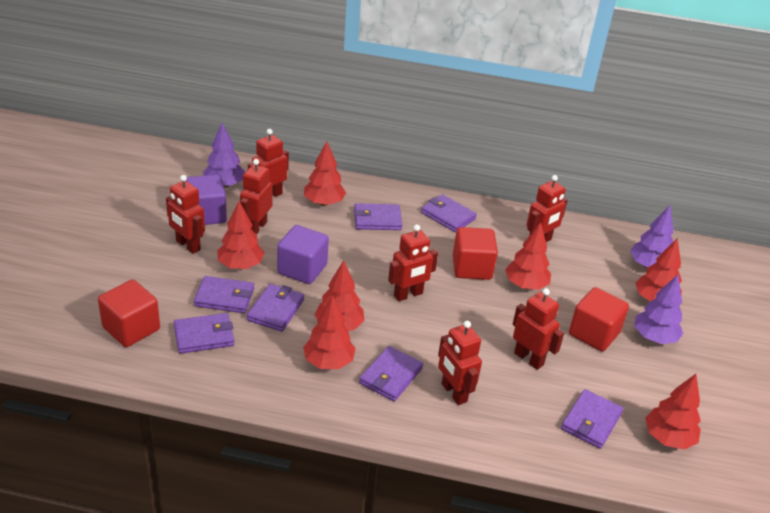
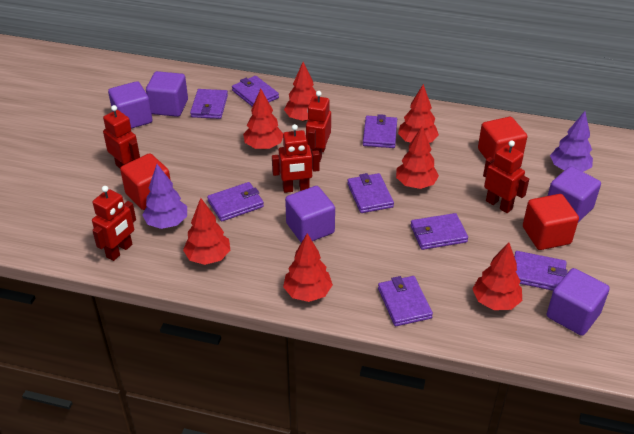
purple cube: 2 -> 5
purple tree: 3 -> 2
purple wallet: 7 -> 8
red robot: 7 -> 5

